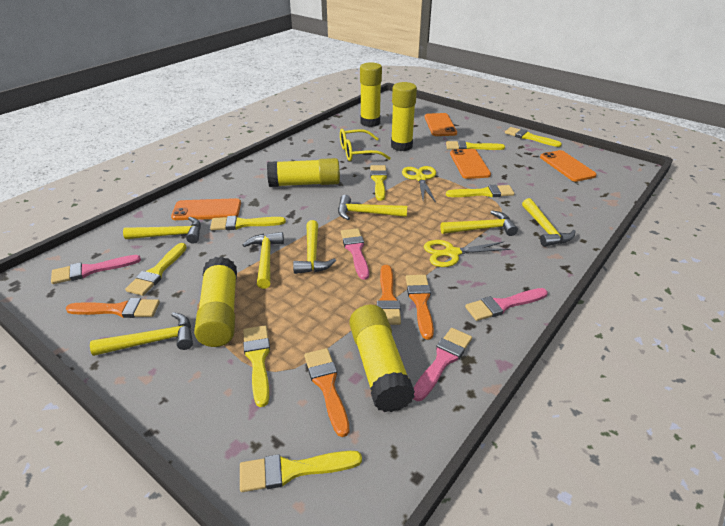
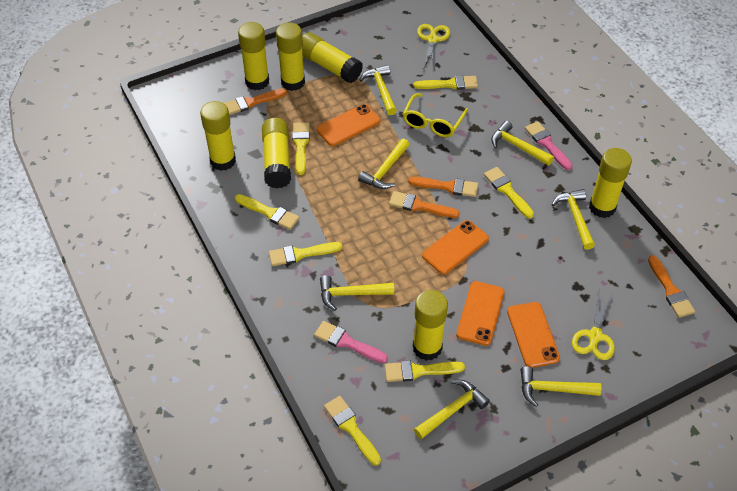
pink brush: 4 -> 2
yellow brush: 8 -> 7
yellow glue stick: 5 -> 7

